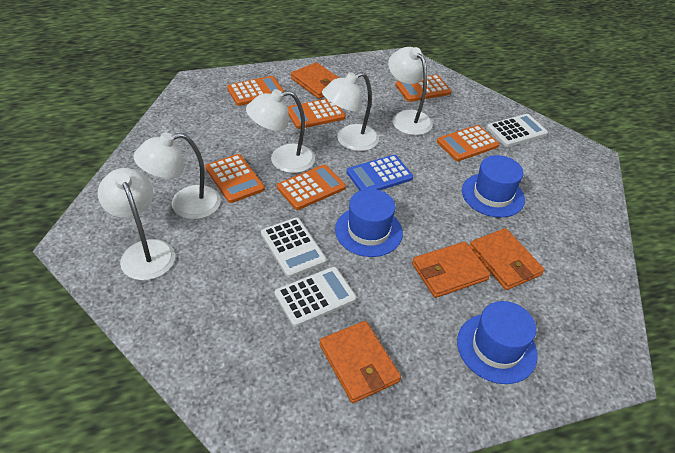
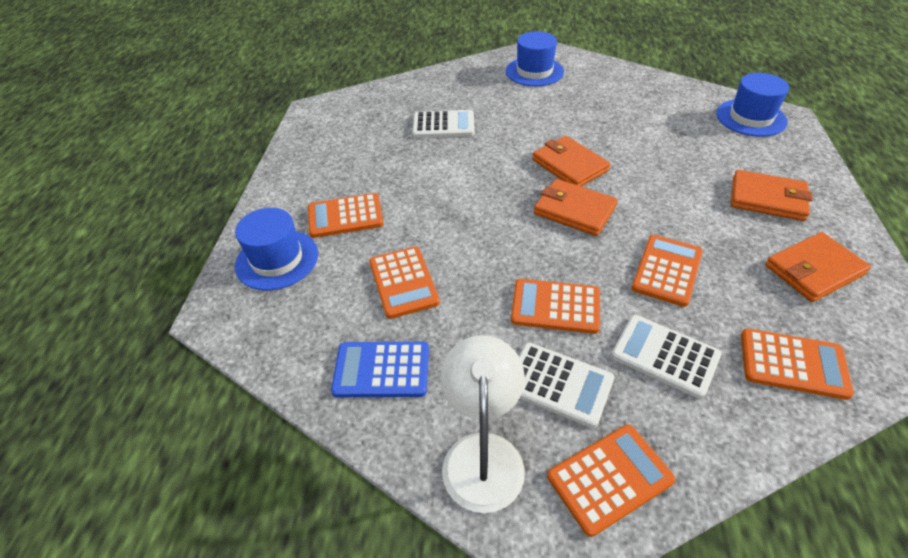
white lamp: 5 -> 1

